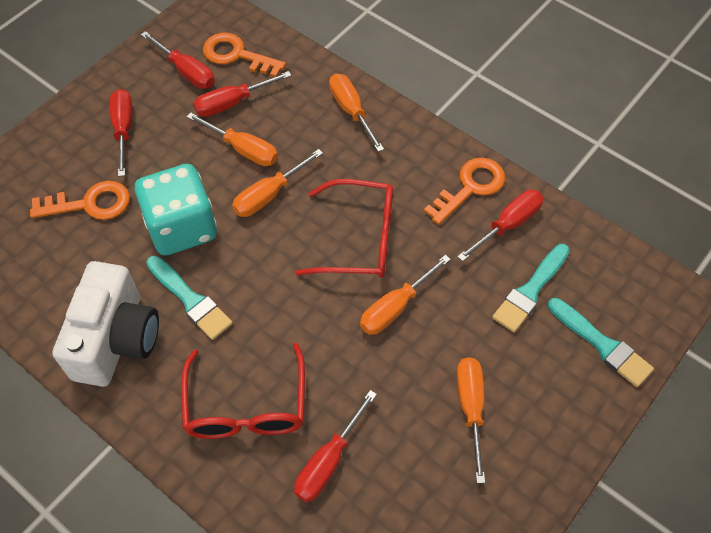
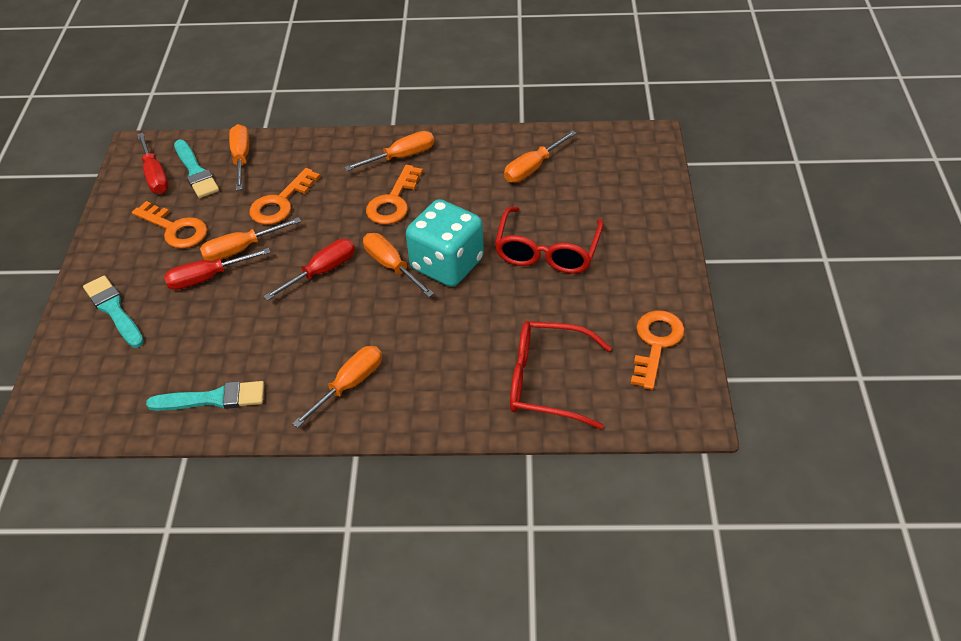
orange key: 3 -> 4
orange screwdriver: 5 -> 6
red screwdriver: 5 -> 3
white camera: 1 -> 0

